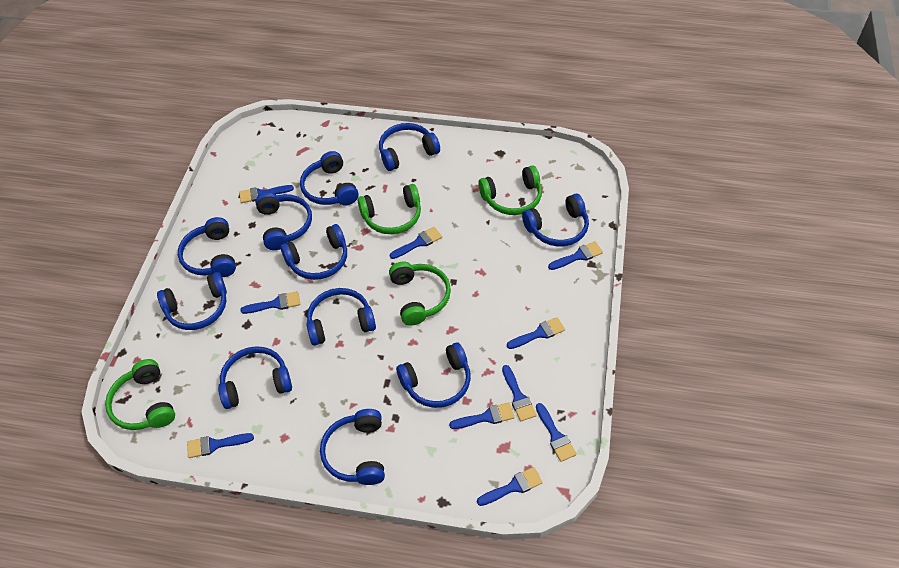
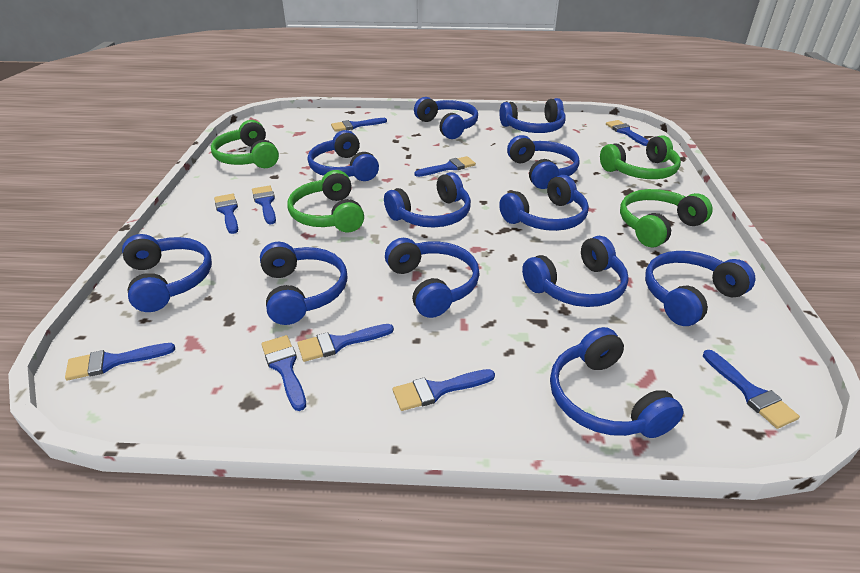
blue headphones: 11 -> 12

